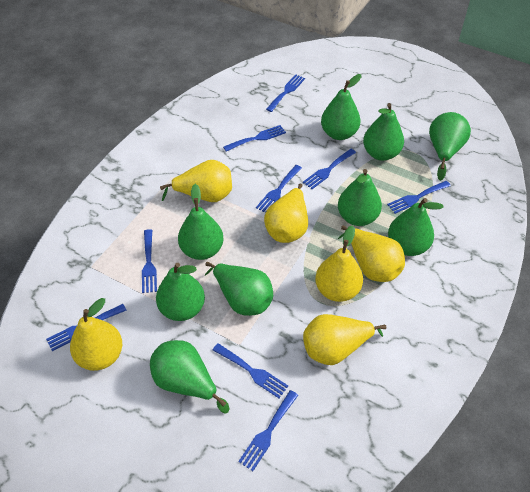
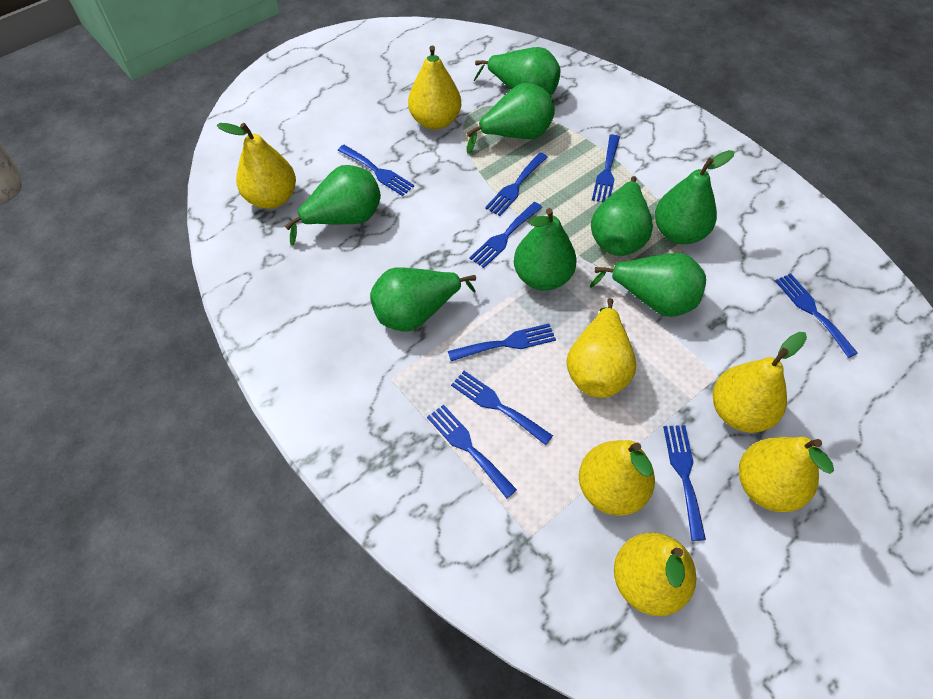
green pear: 9 -> 8
yellow pear: 6 -> 7

